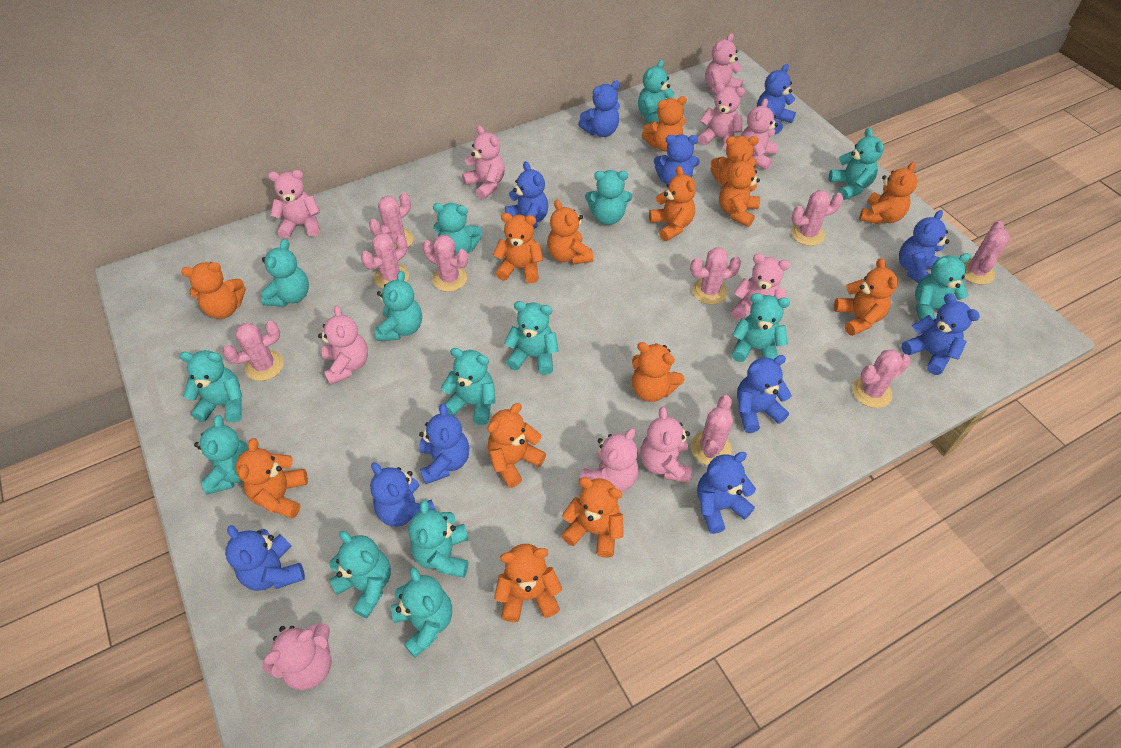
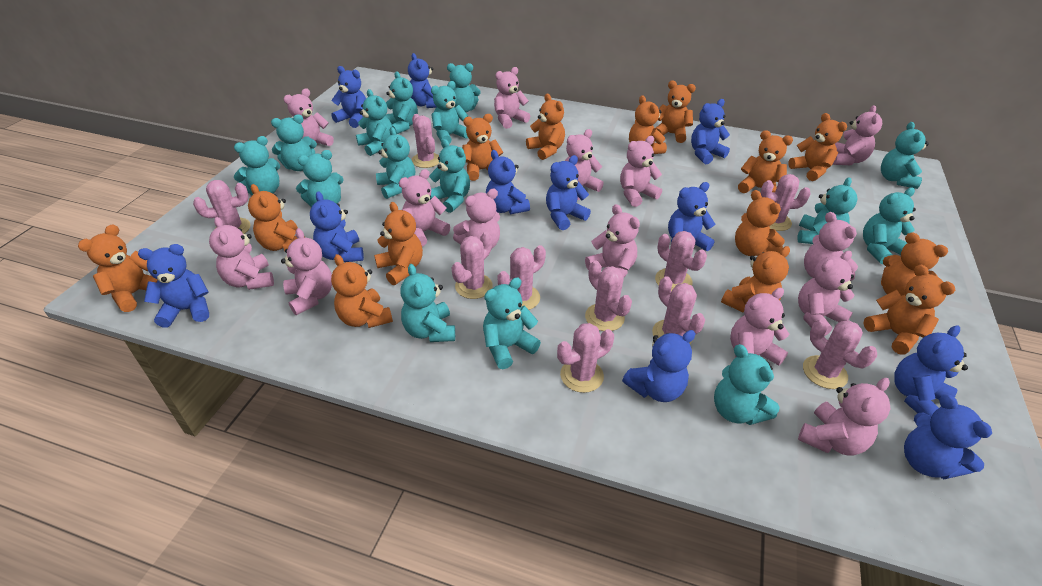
pink cactus: 9 -> 10
pink teddy bear: 10 -> 14

